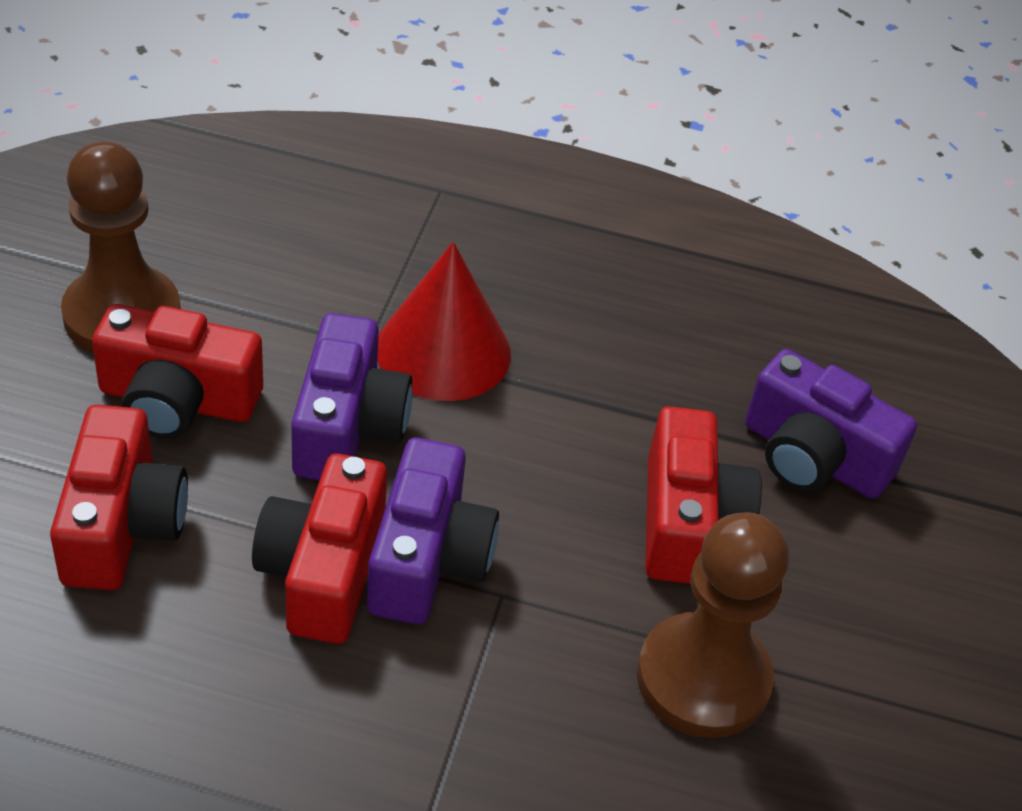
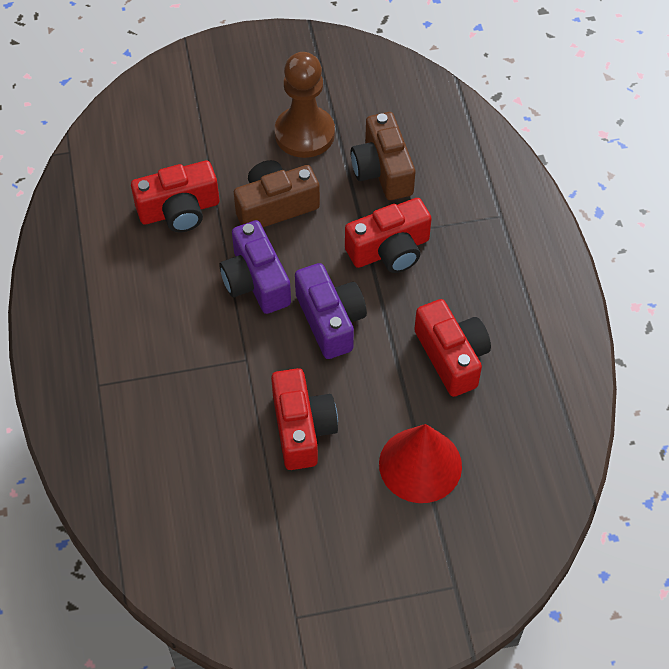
brown camera: 0 -> 2
brown pawn: 2 -> 1
purple camera: 3 -> 2

